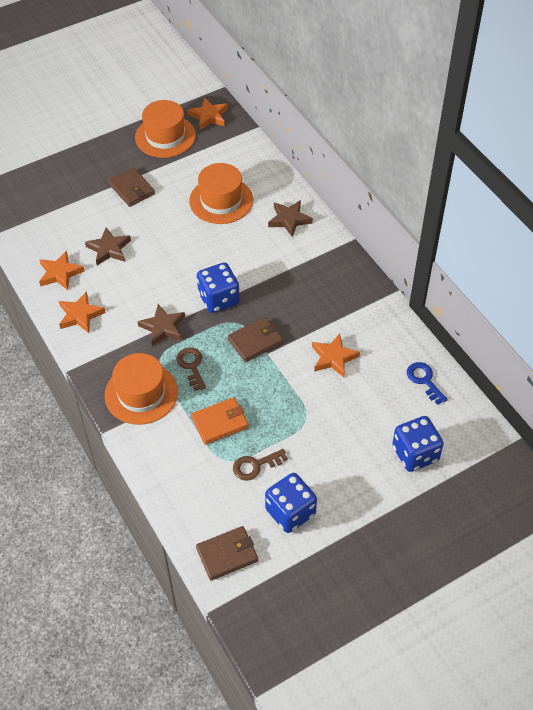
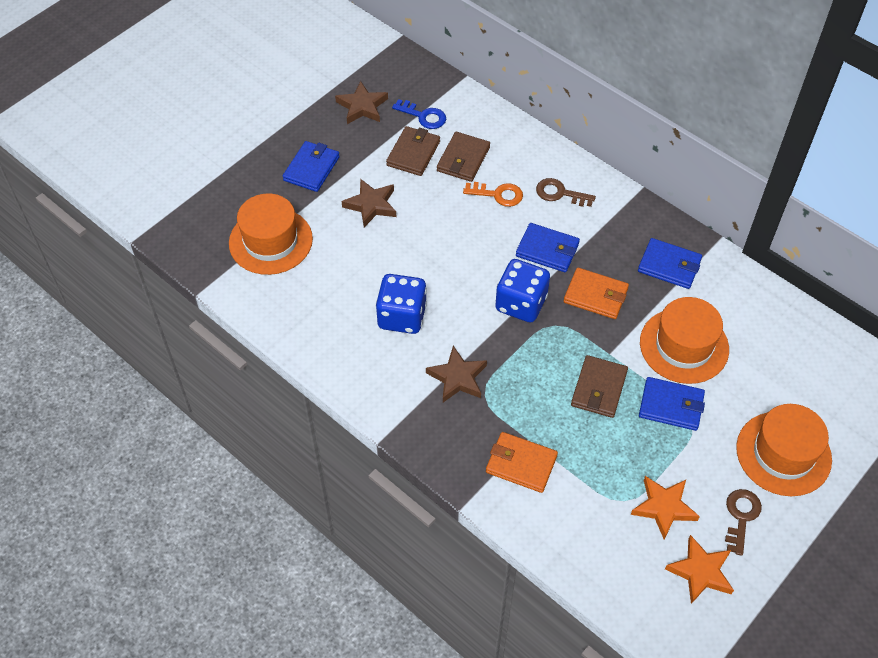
blue dice: 3 -> 2
blue wallet: 0 -> 4
orange key: 0 -> 1
orange star: 4 -> 2
orange wallet: 1 -> 2

